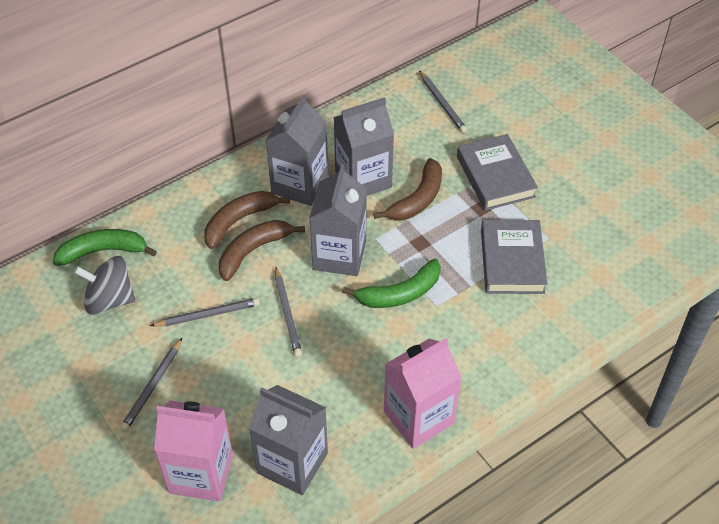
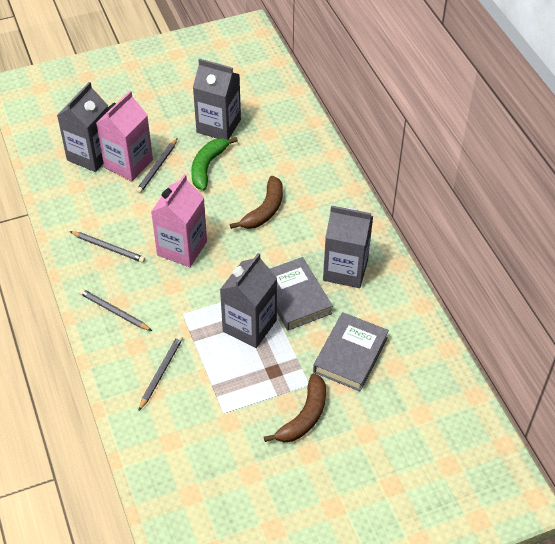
brown banana: 3 -> 2
green banana: 2 -> 1
grey spinning top: 1 -> 0

